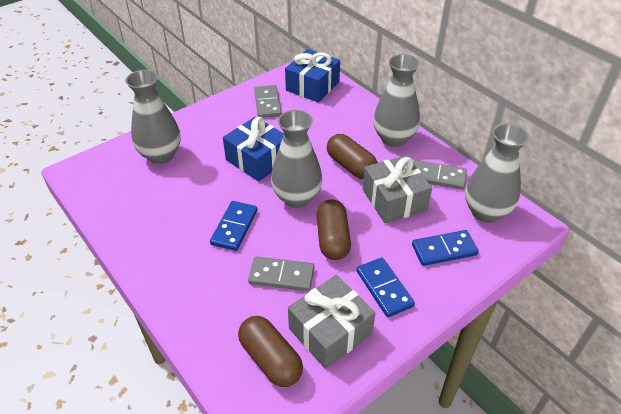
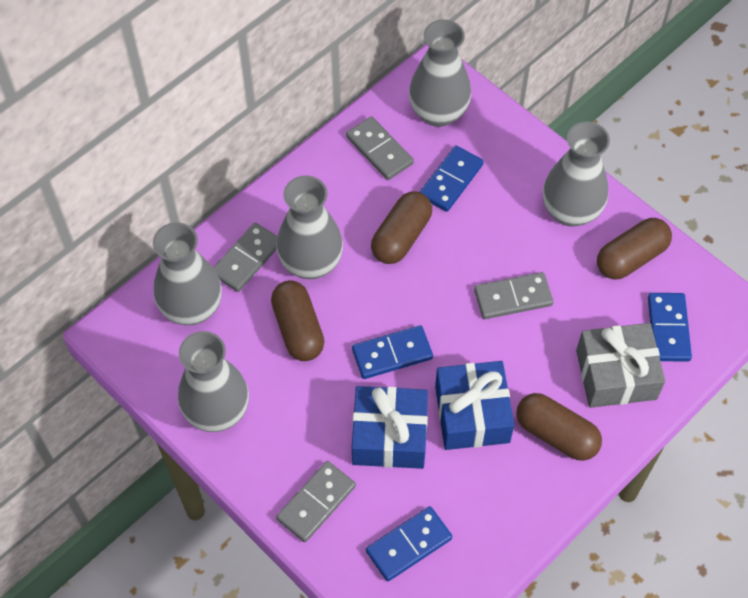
blue domino: 3 -> 4
brown capsule: 3 -> 4
grey domino: 3 -> 4
grey gift: 2 -> 1
grey vase: 4 -> 5

